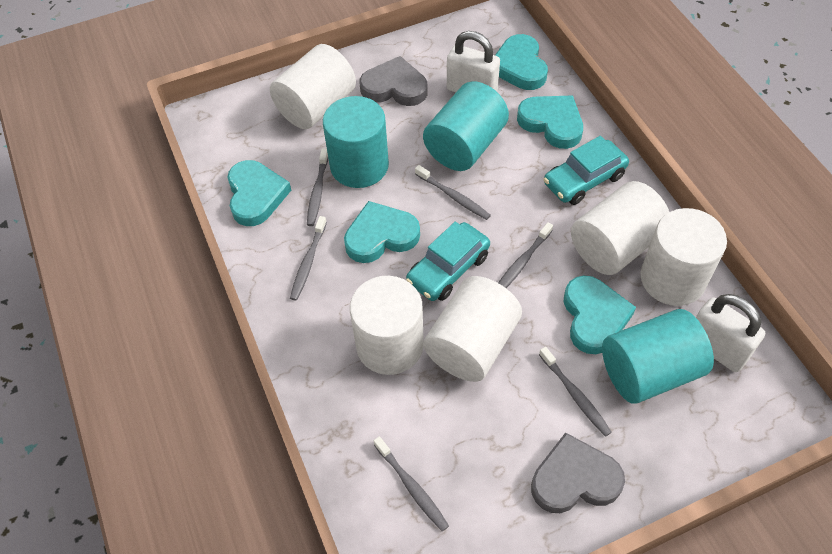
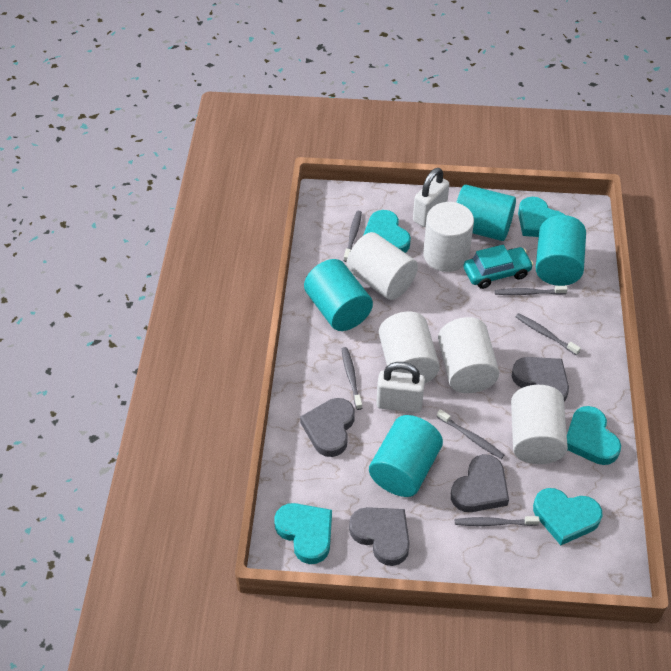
grey heart: 2 -> 4
turquoise car: 2 -> 1
turquoise cylinder: 3 -> 4

